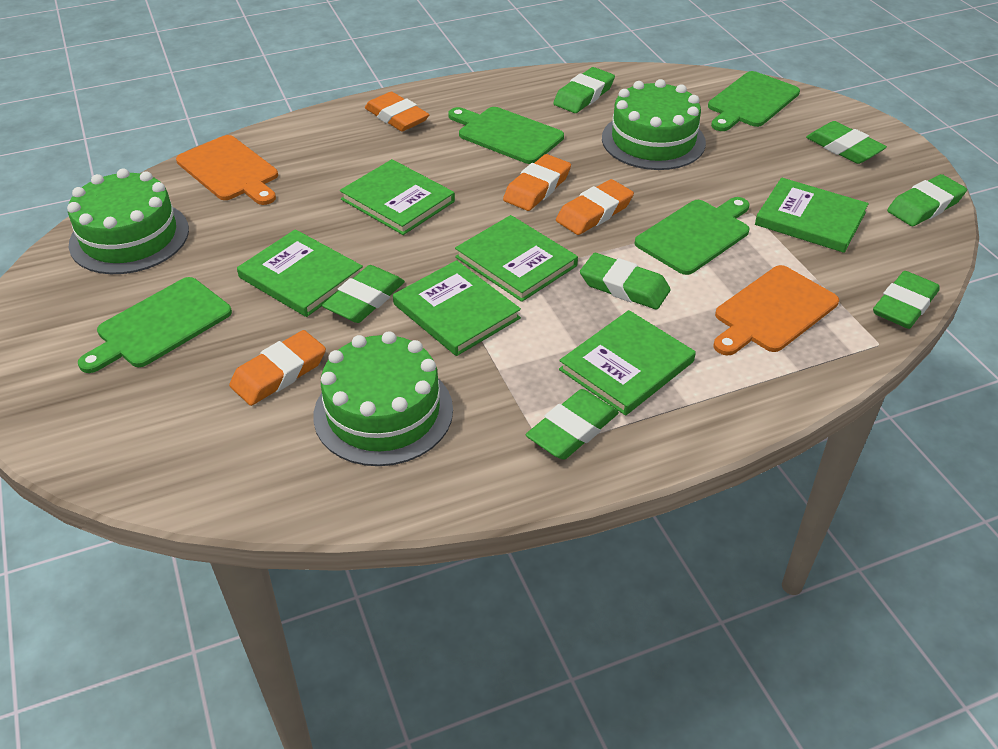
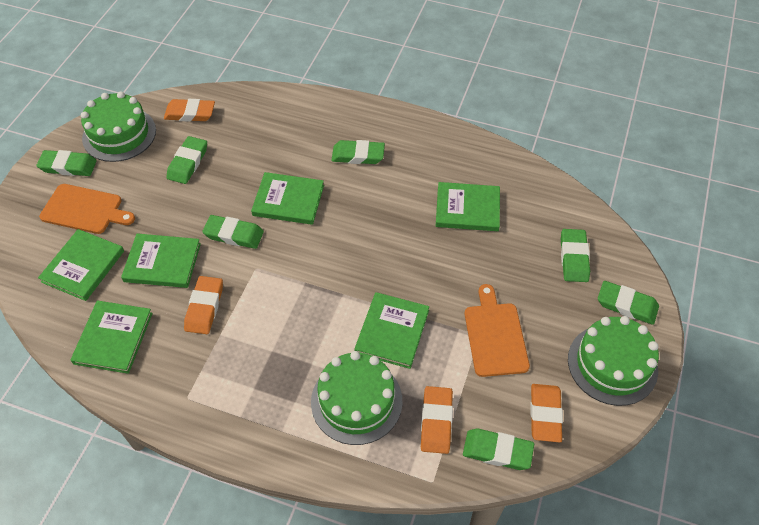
green cutting board: 4 -> 0

